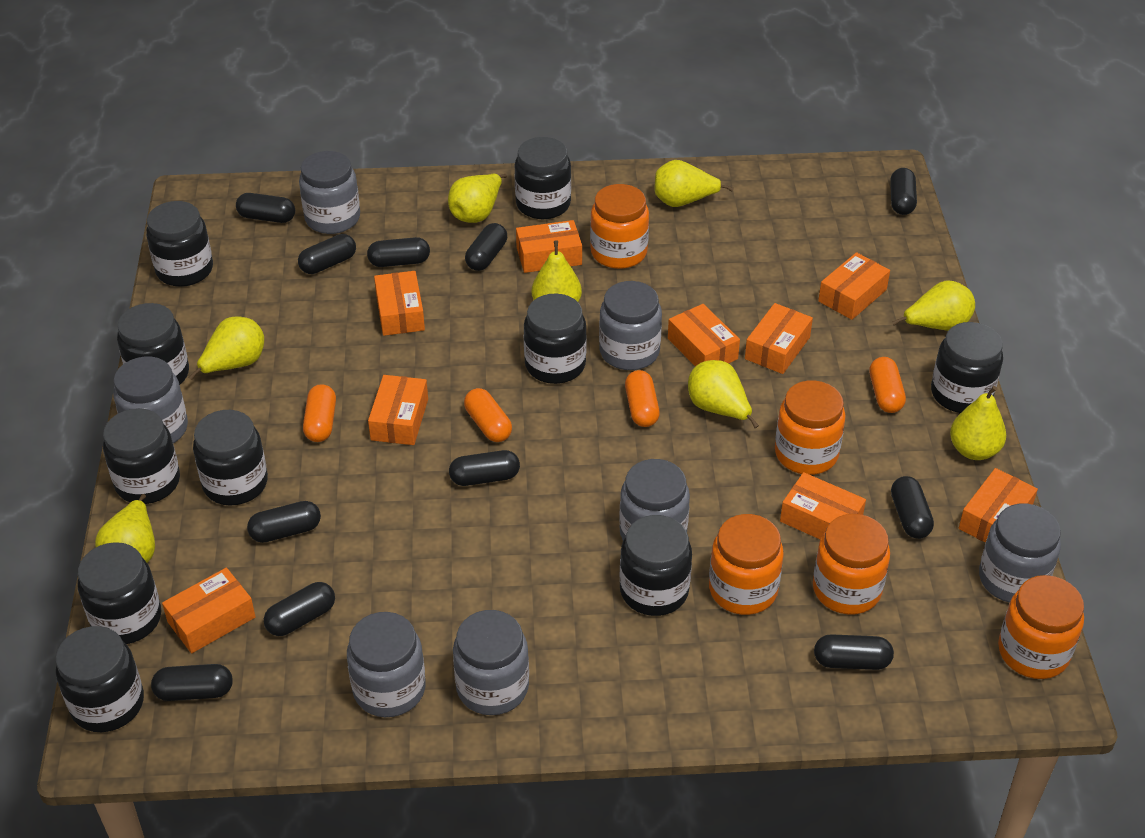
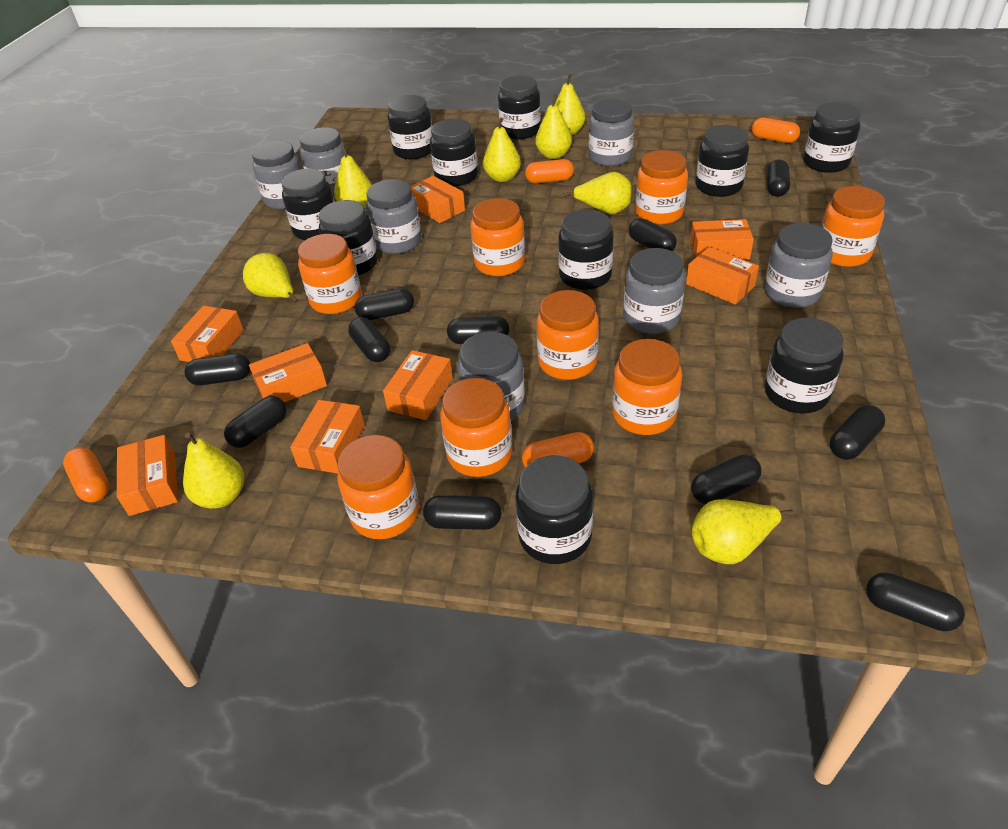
orange box: 9 -> 8
orange jar: 5 -> 8

